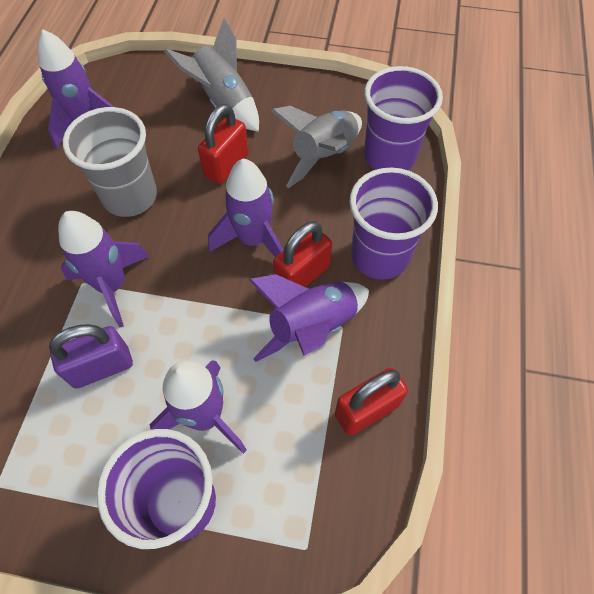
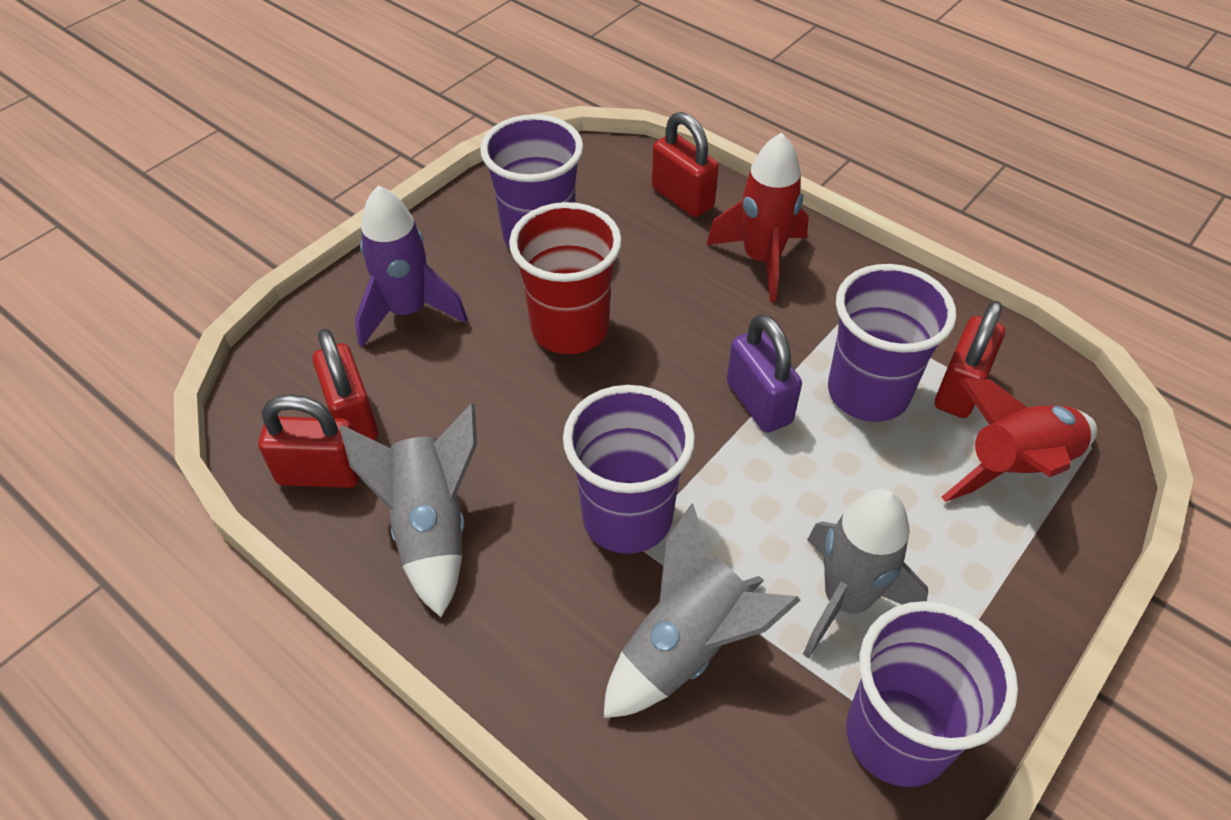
grey cup: 1 -> 0
grey rocket: 2 -> 3
purple cup: 3 -> 4
purple rocket: 5 -> 1
red cup: 0 -> 1
red padlock: 3 -> 4
red rocket: 0 -> 2

